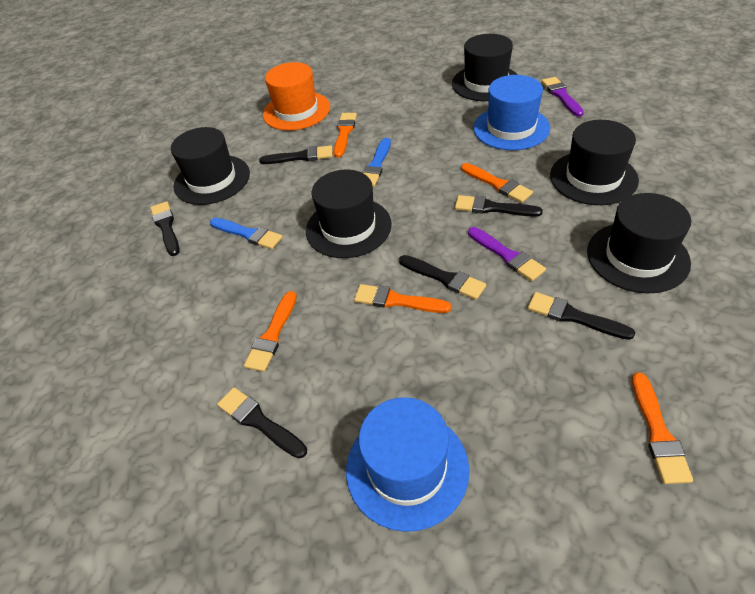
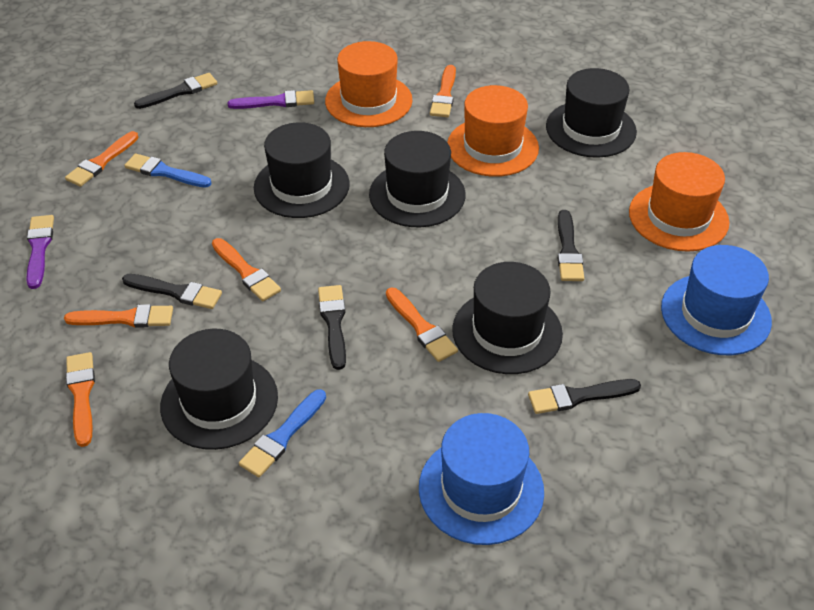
black brush: 6 -> 5
orange brush: 5 -> 6
orange hat: 1 -> 3

